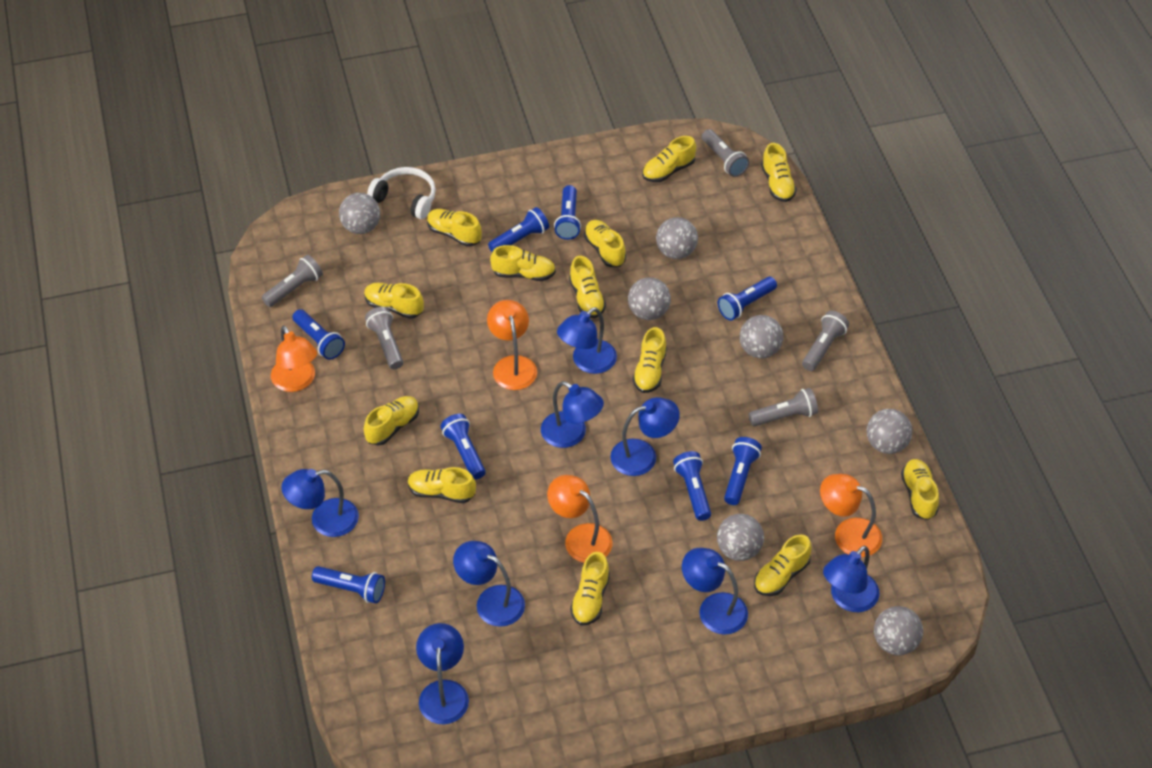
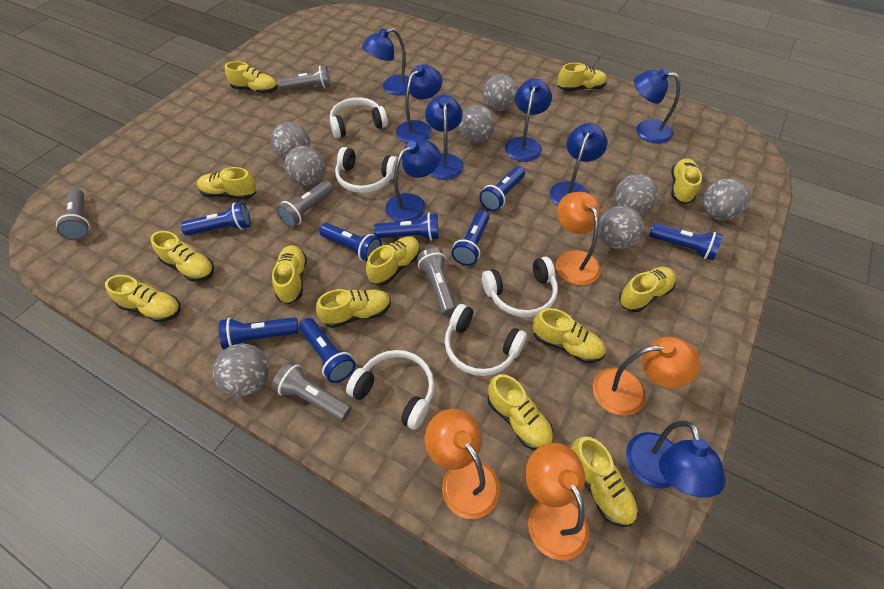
grey ball: 7 -> 8
white headphones: 1 -> 5

